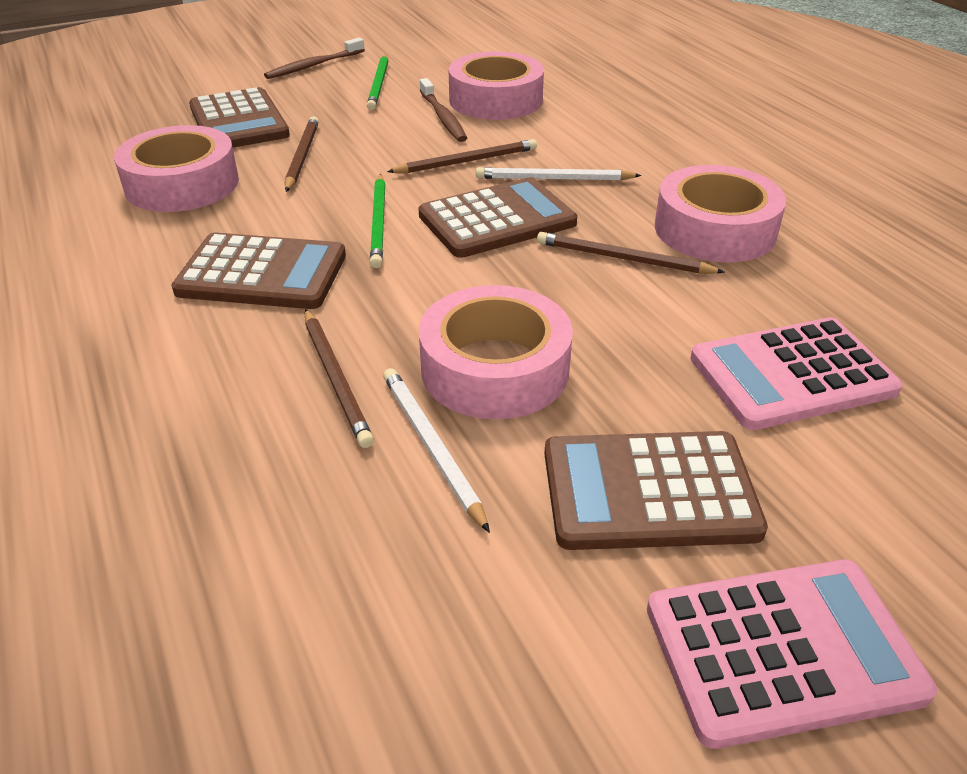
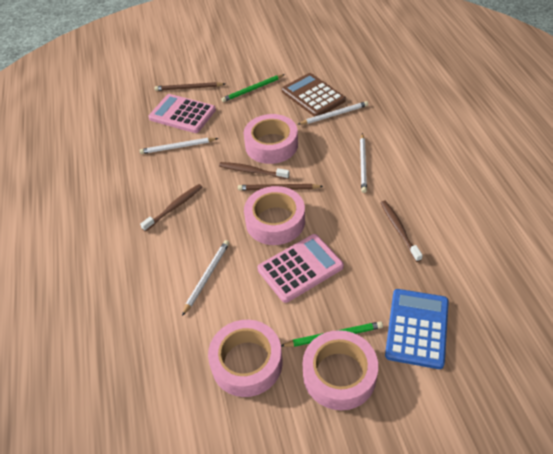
blue calculator: 0 -> 1
brown calculator: 4 -> 1
brown pencil: 4 -> 2
brown toothbrush: 2 -> 3
white pencil: 2 -> 4

